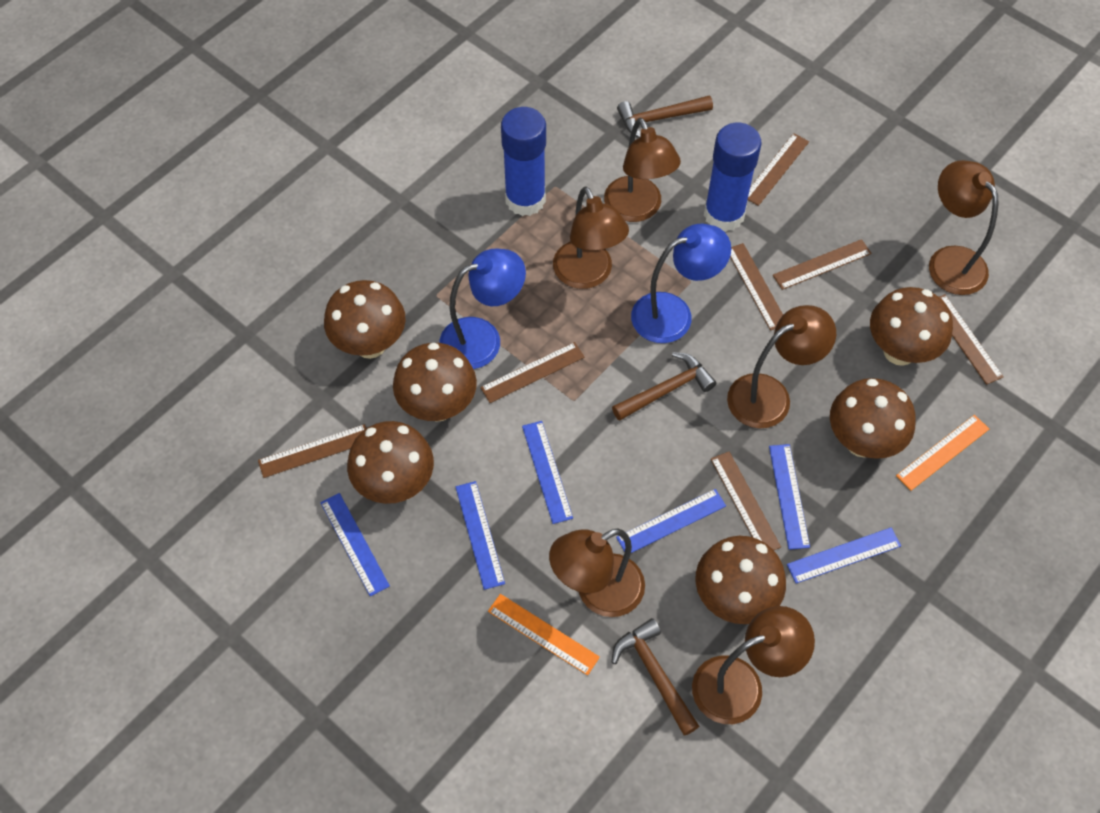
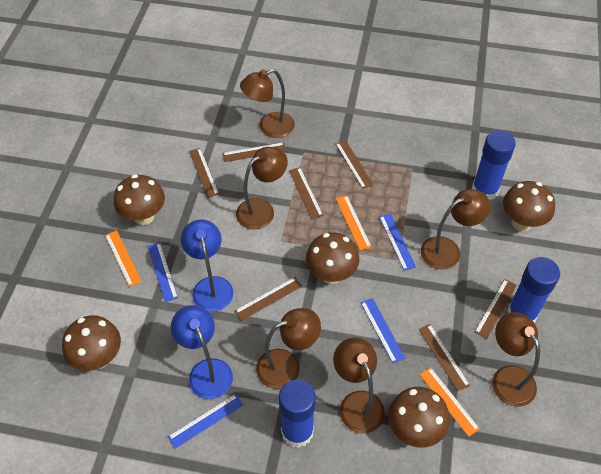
blue glue stick: 2 -> 3
blue ruler: 6 -> 4
brown hammer: 3 -> 0
brown mushroom: 6 -> 5
orange ruler: 2 -> 3

